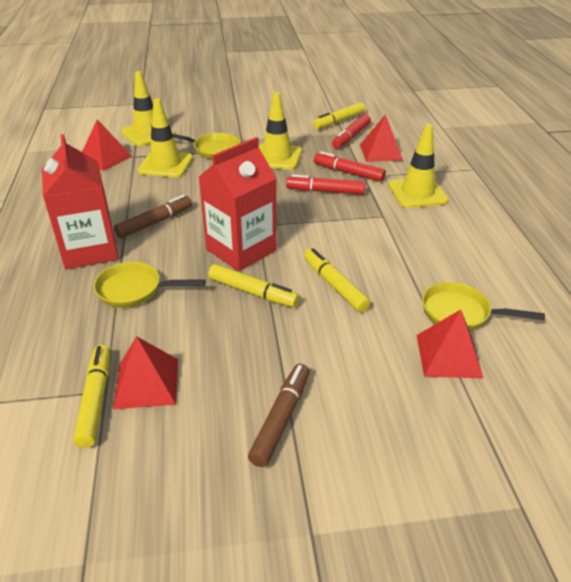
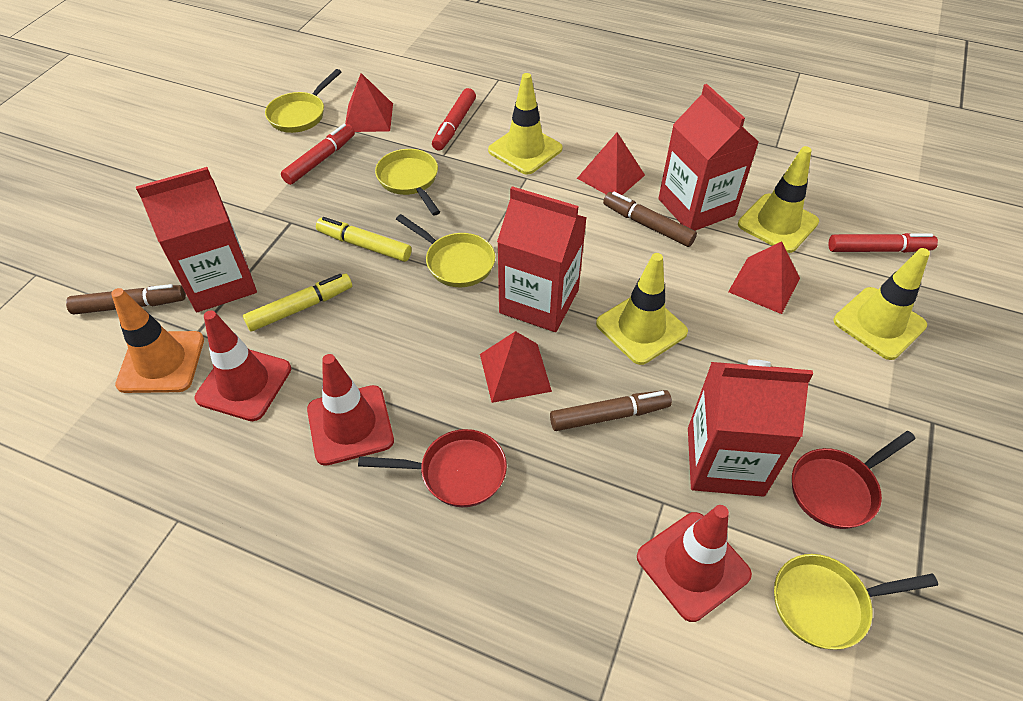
brown marker: 2 -> 3
orange traffic cone: 0 -> 1
red carton: 2 -> 4
red pan: 0 -> 2
red traffic cone: 0 -> 3
yellow marker: 4 -> 2
yellow pan: 3 -> 4

